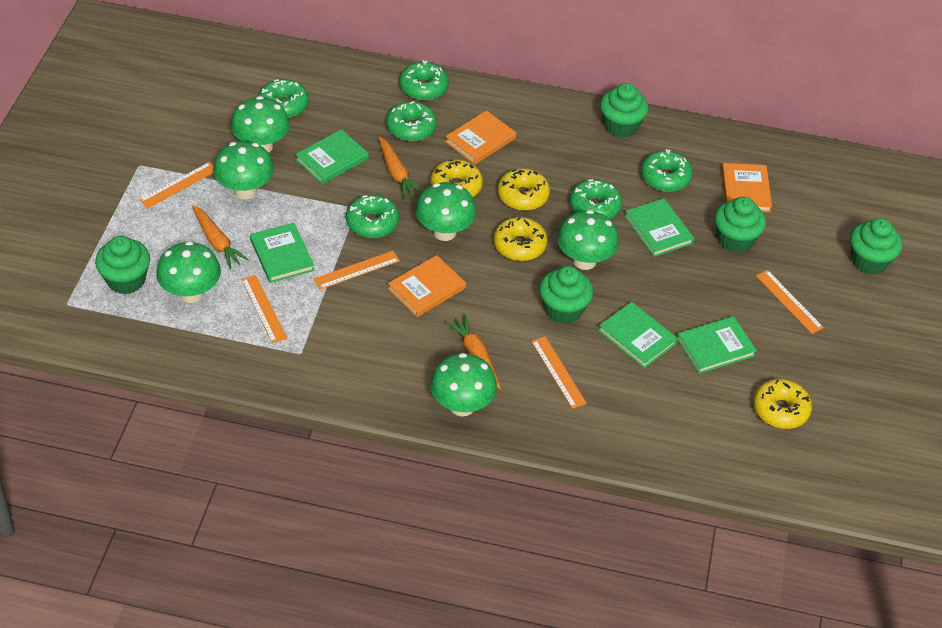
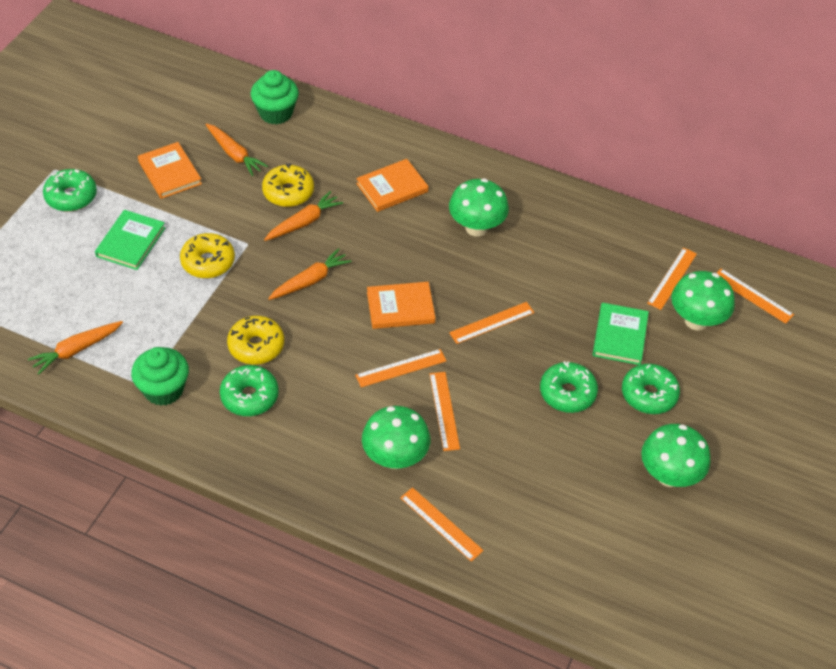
green book: 5 -> 2
green cupcake: 5 -> 2
green donut: 6 -> 4
green mushroom: 6 -> 4
orange carrot: 3 -> 4
orange ruler: 5 -> 6
yellow donut: 4 -> 3

